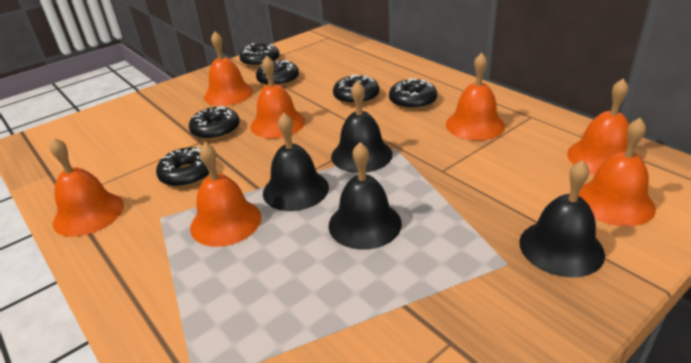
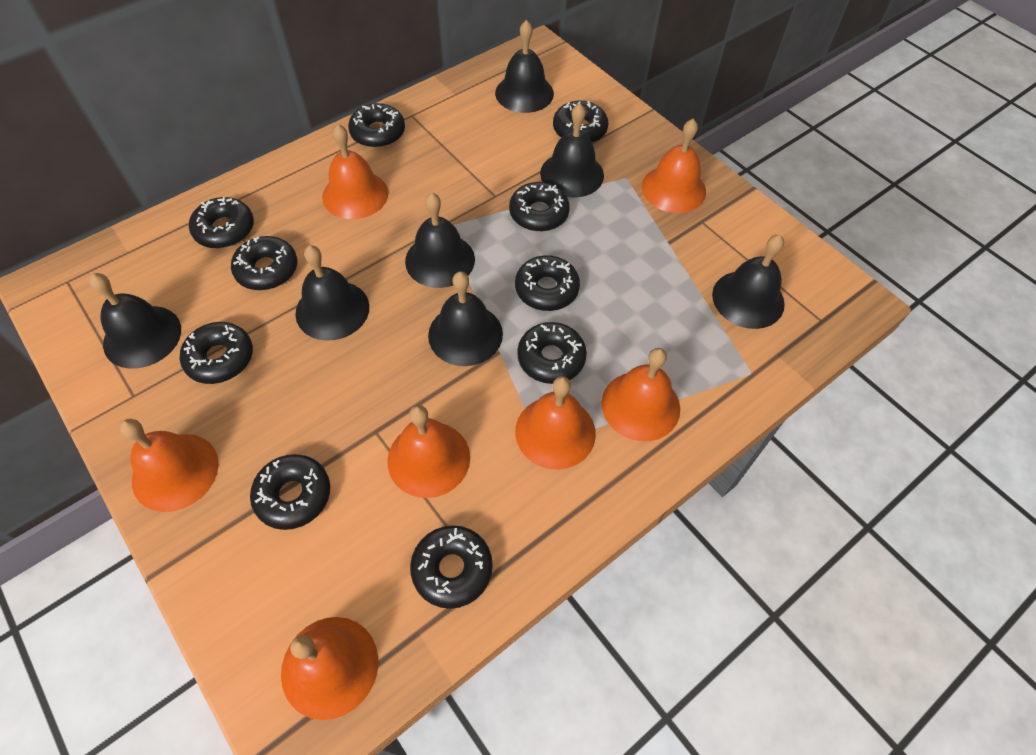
black bell: 4 -> 7
black donut: 6 -> 10

